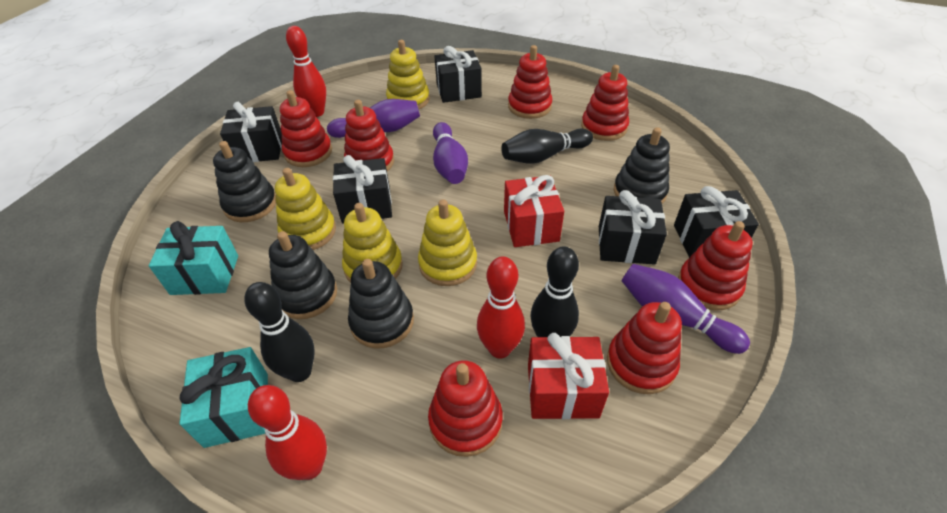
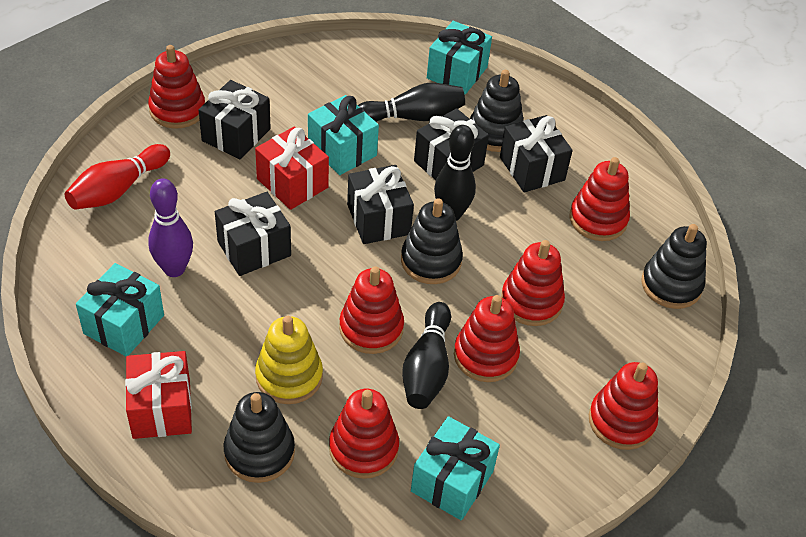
purple bowling pin: 3 -> 1
red bowling pin: 3 -> 1
turquoise gift: 2 -> 4
yellow stacking toy: 4 -> 1

